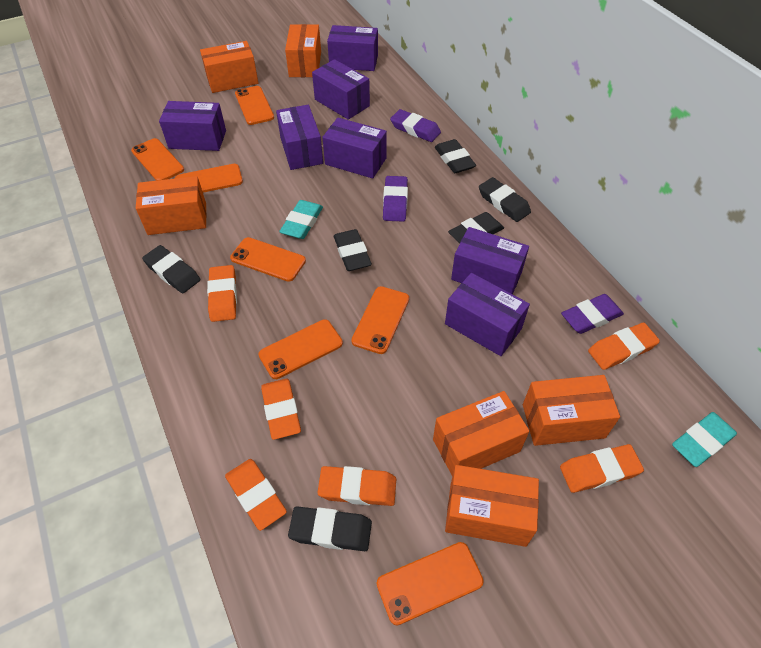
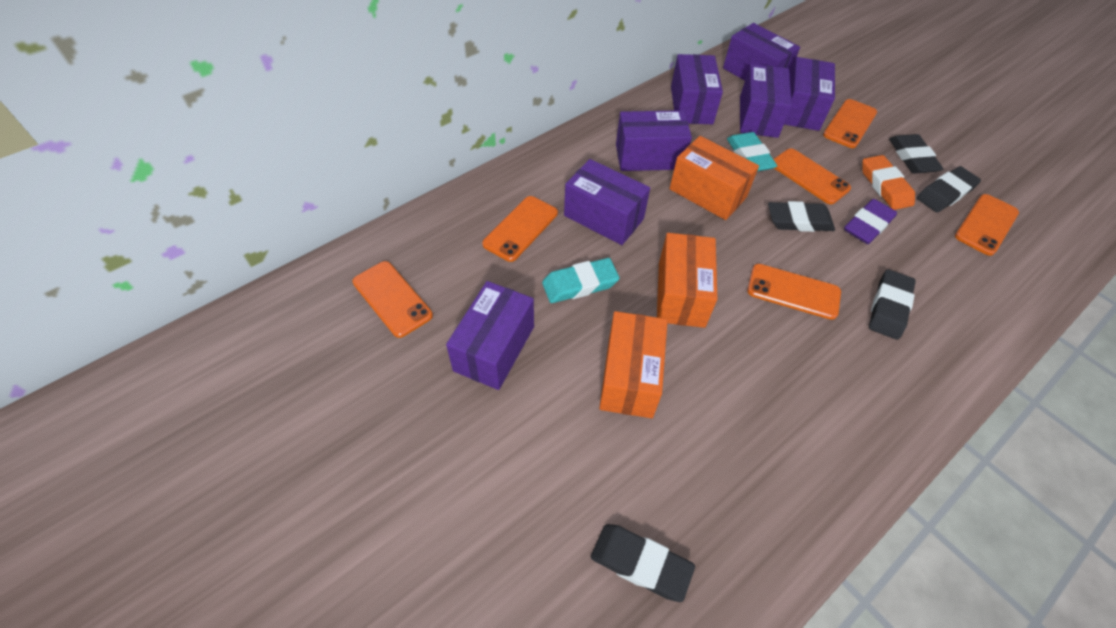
black eraser: 6 -> 5
orange box: 6 -> 3
orange eraser: 6 -> 1
orange phone: 7 -> 6
purple eraser: 3 -> 1

